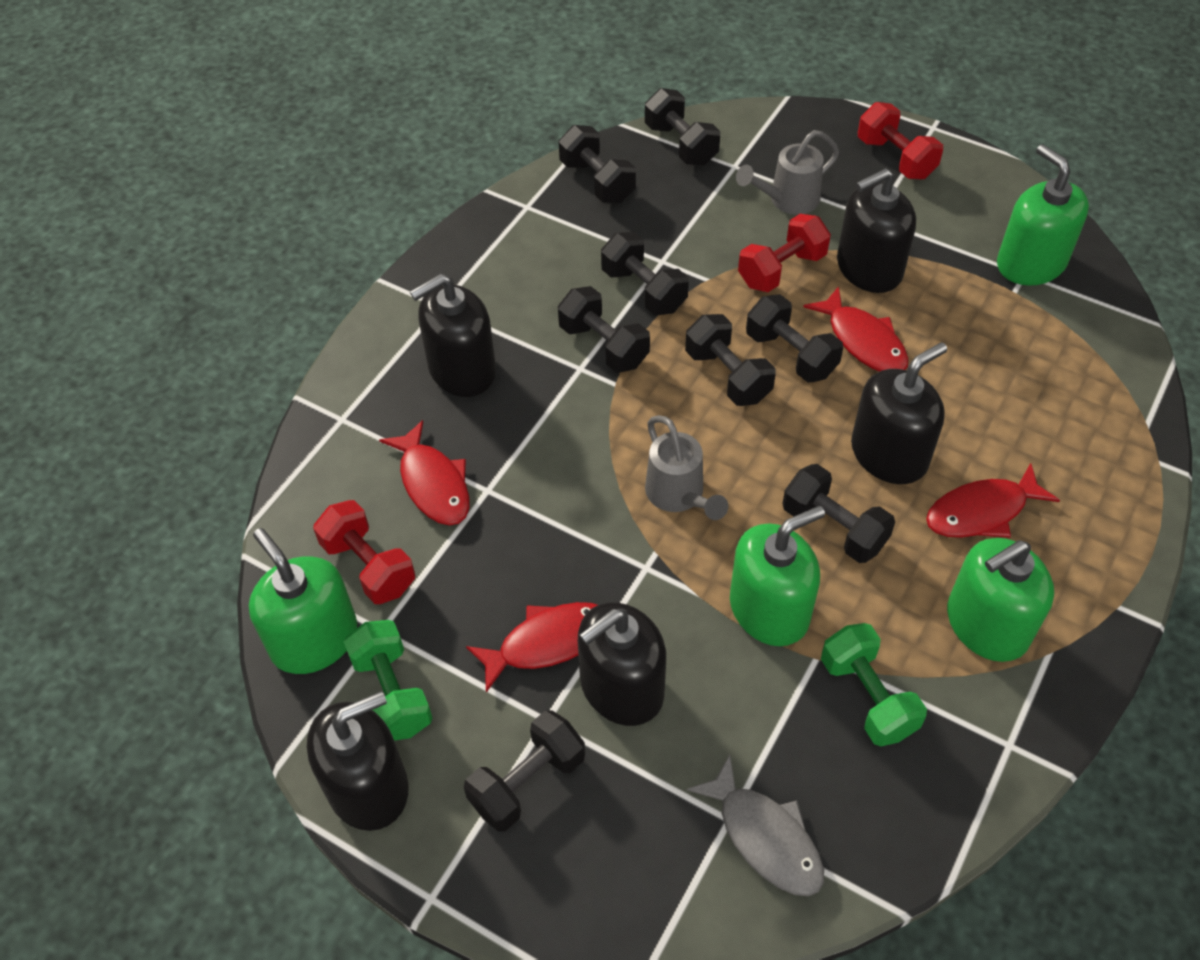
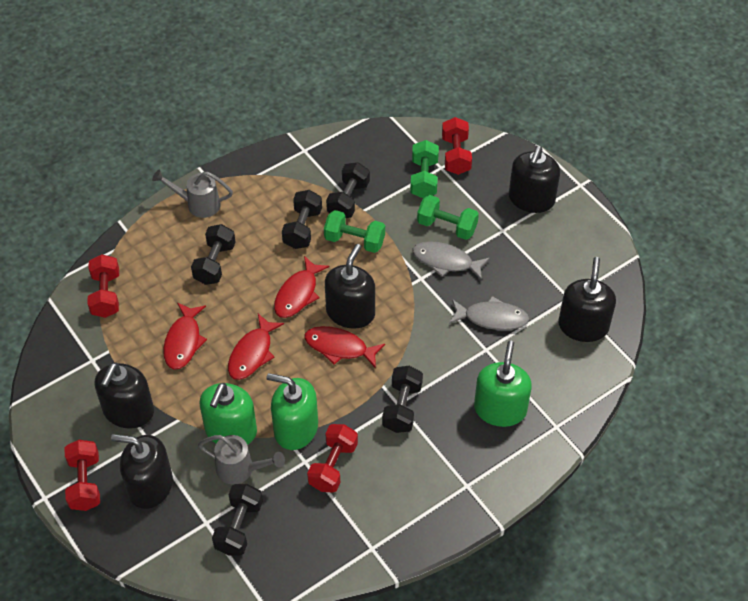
black dumbbell: 8 -> 5
green dumbbell: 2 -> 3
green soap dispenser: 4 -> 3
grey fish: 1 -> 2
red dumbbell: 3 -> 4

